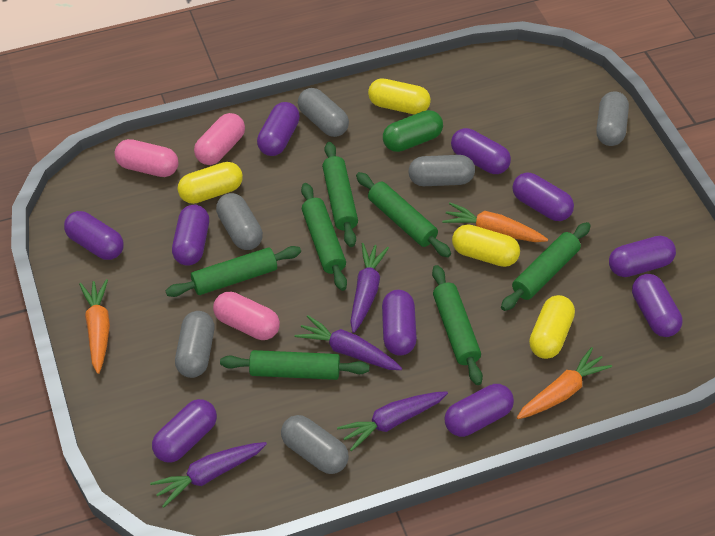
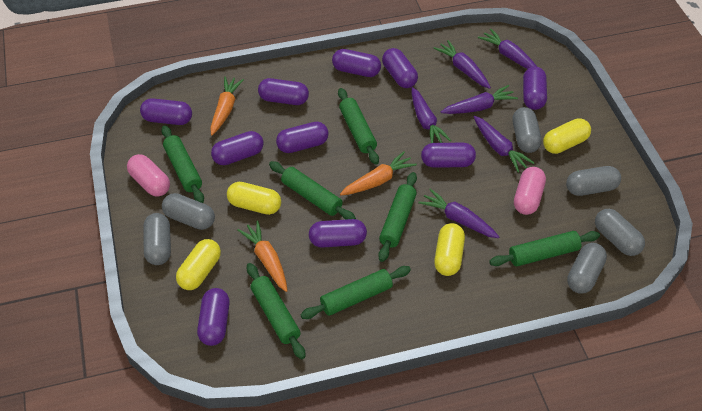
green capsule: 1 -> 0
pink capsule: 3 -> 2
purple carrot: 4 -> 6

